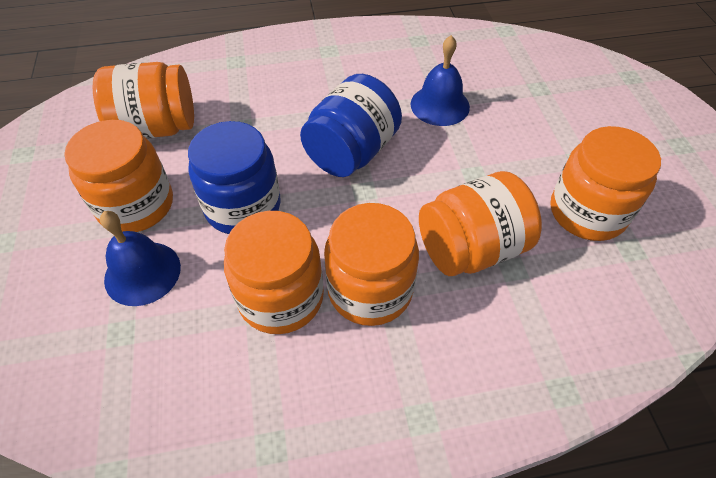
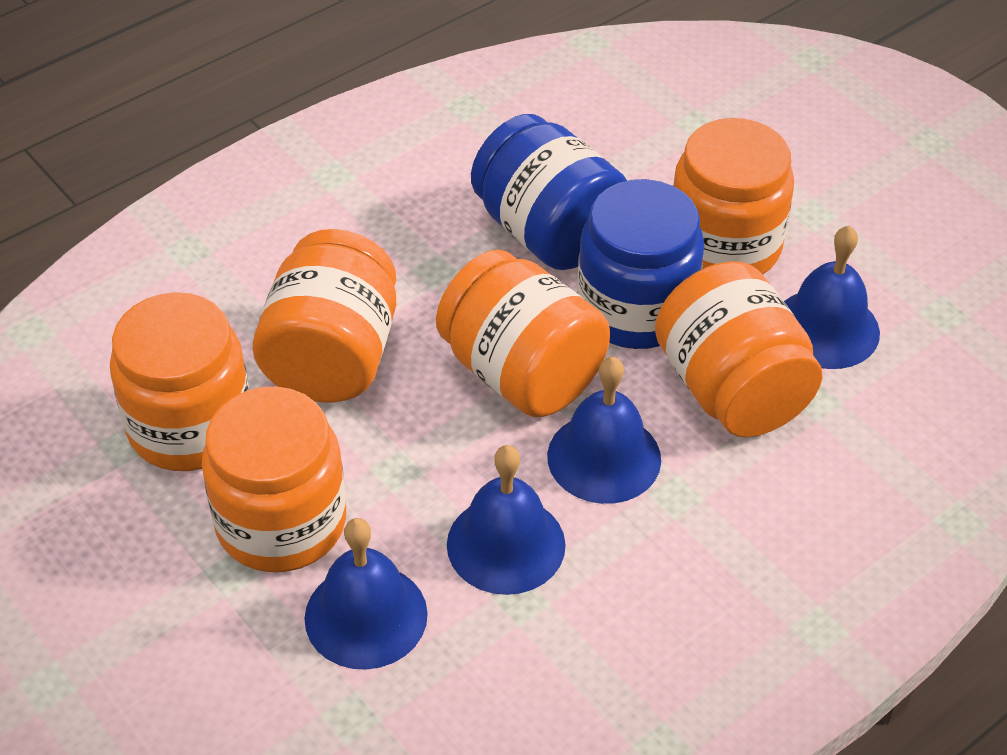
blue bell: 2 -> 4

